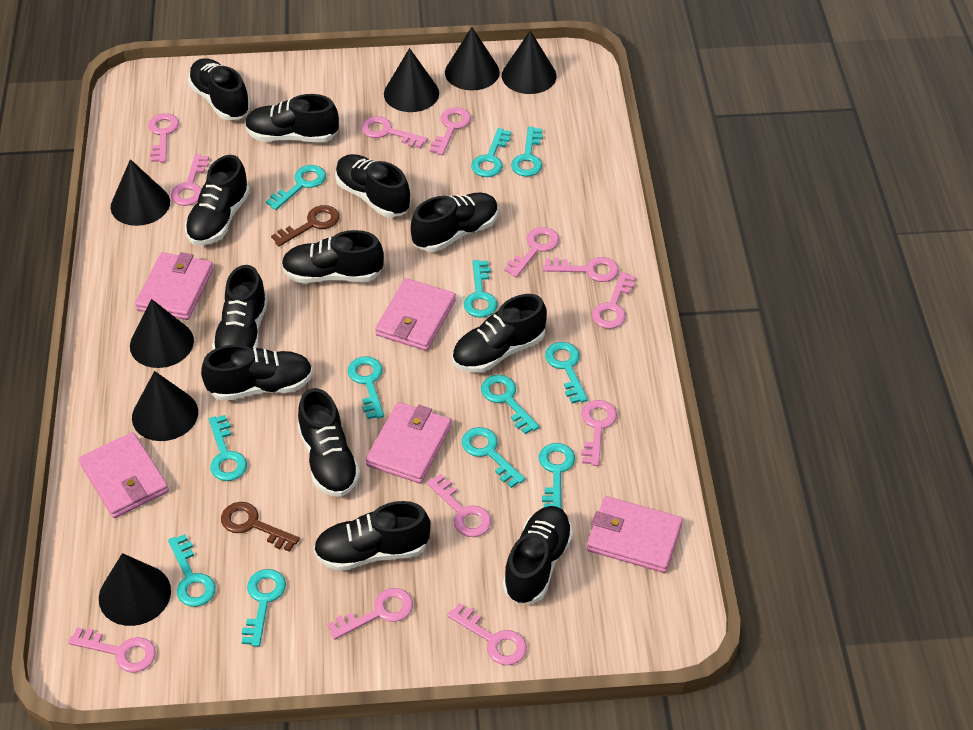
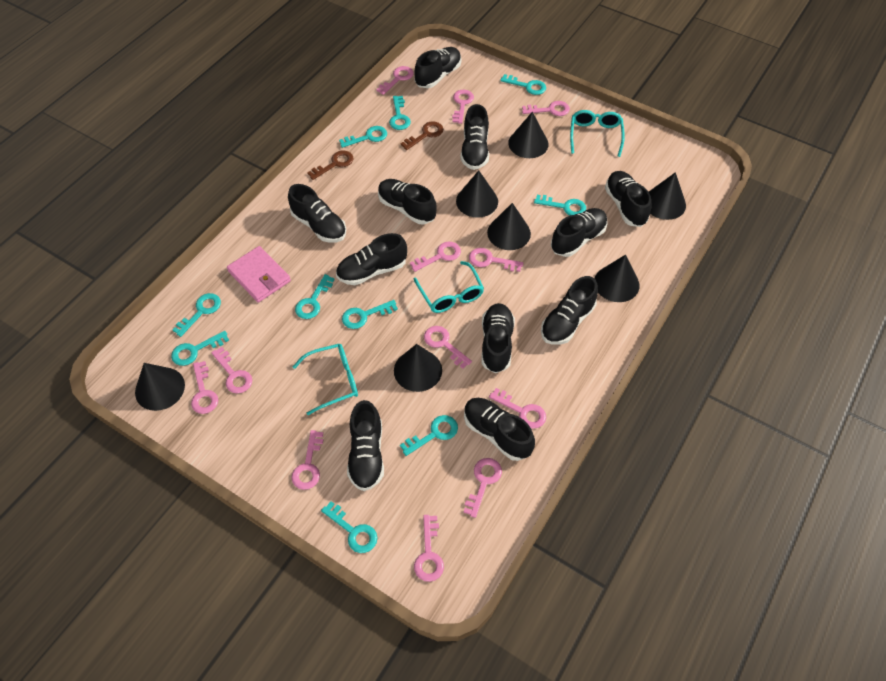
black shoe: 12 -> 11
pink wallet: 5 -> 1
turquoise glasses: 0 -> 3
turquoise key: 12 -> 10

